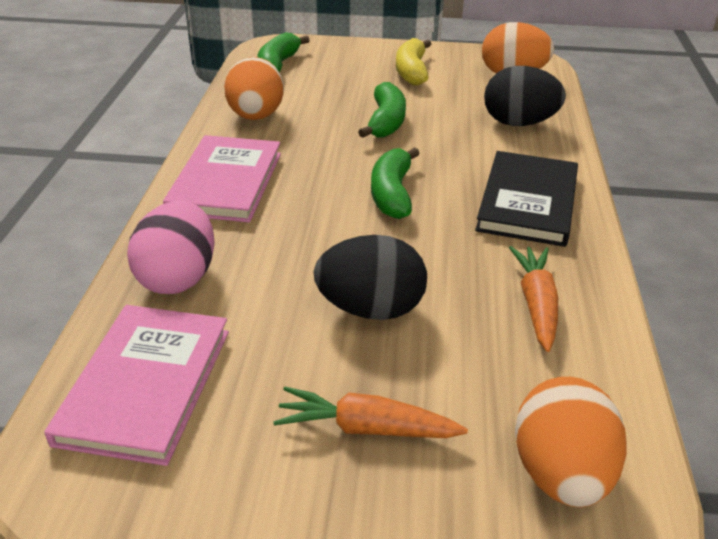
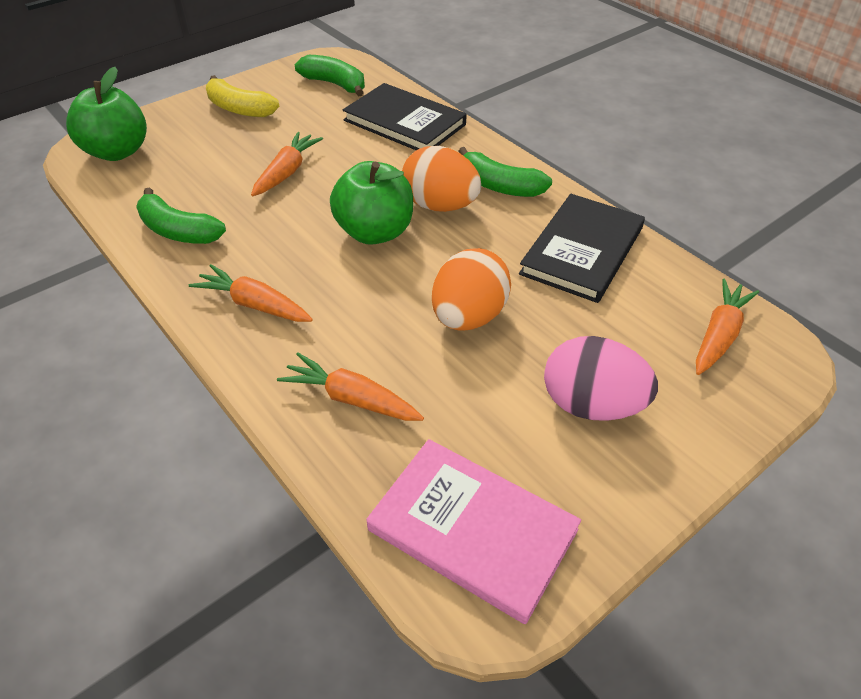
black book: 1 -> 2
black egg: 2 -> 0
green apple: 0 -> 2
orange carrot: 2 -> 4
orange egg: 3 -> 2
pink book: 2 -> 1

